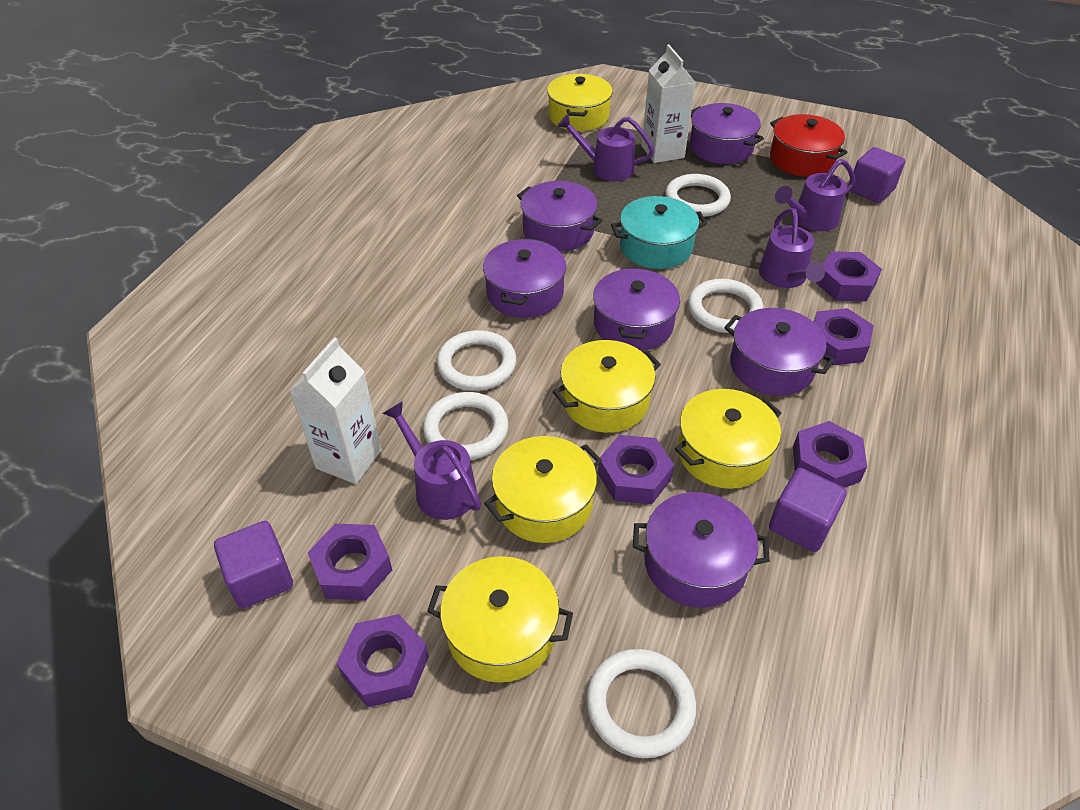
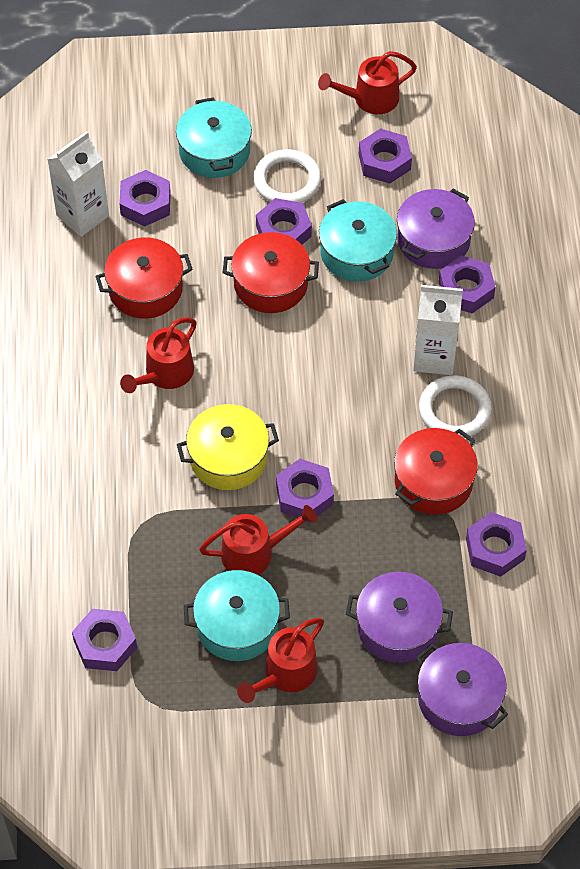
purple cube: 3 -> 0
purple nut: 6 -> 7
purple pot: 6 -> 3
purple watering can: 4 -> 0
red pot: 1 -> 3
red watering can: 0 -> 4
turquoise pot: 1 -> 3
white ring: 5 -> 2
yellow pot: 5 -> 1

